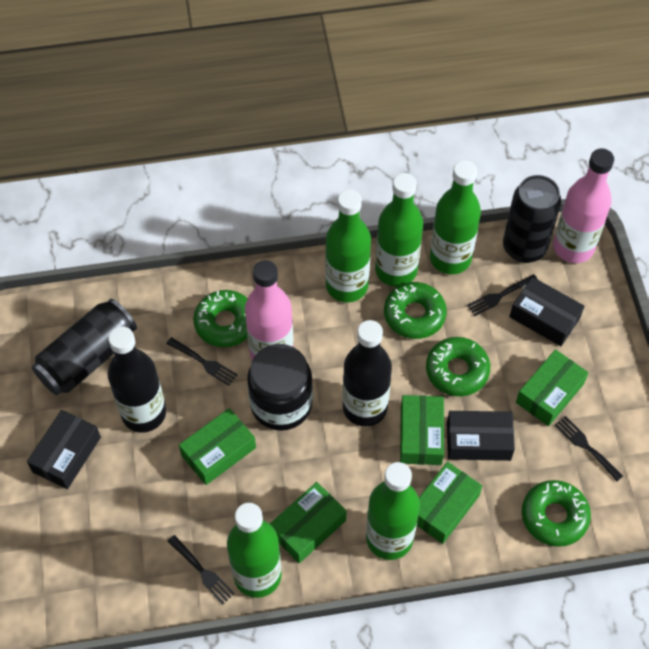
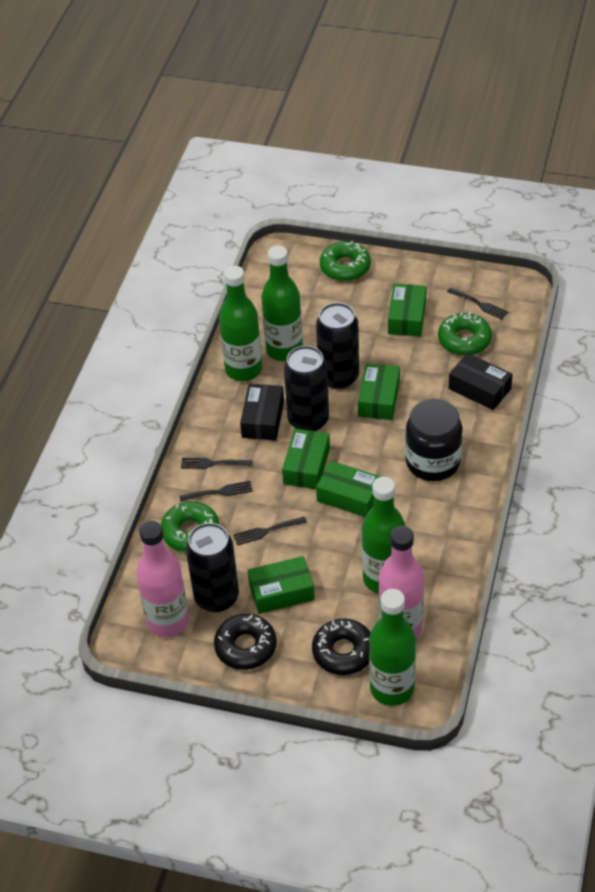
black bottle: 2 -> 0
black box: 3 -> 2
black can: 2 -> 3
black donut: 0 -> 2
green bottle: 5 -> 4
green donut: 4 -> 3

